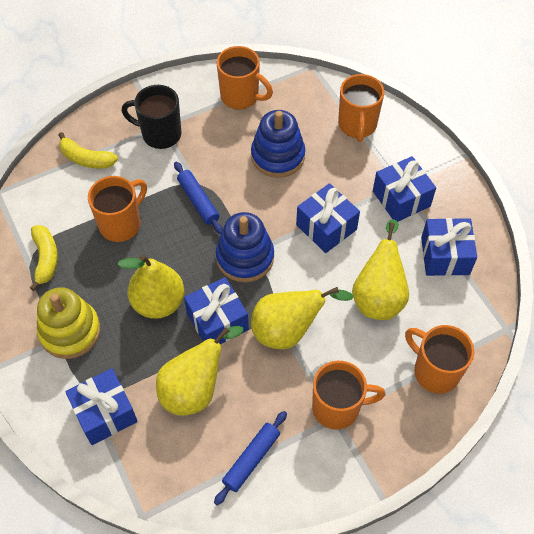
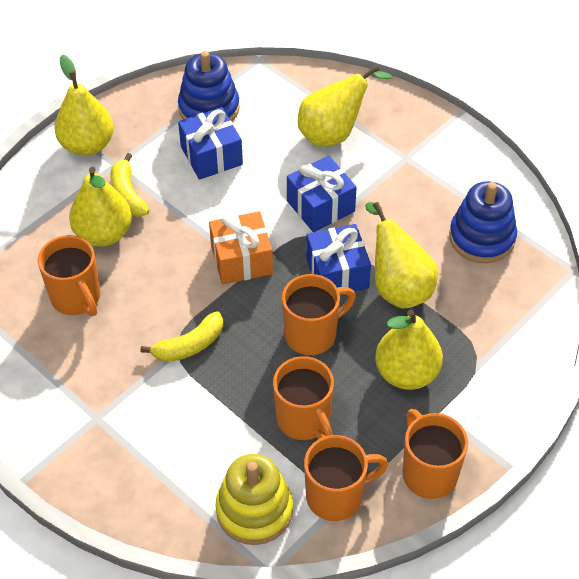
black mug: 1 -> 0
blue gift: 5 -> 3
blue rolling pin: 2 -> 0
orange gift: 0 -> 1
yellow pear: 4 -> 5

